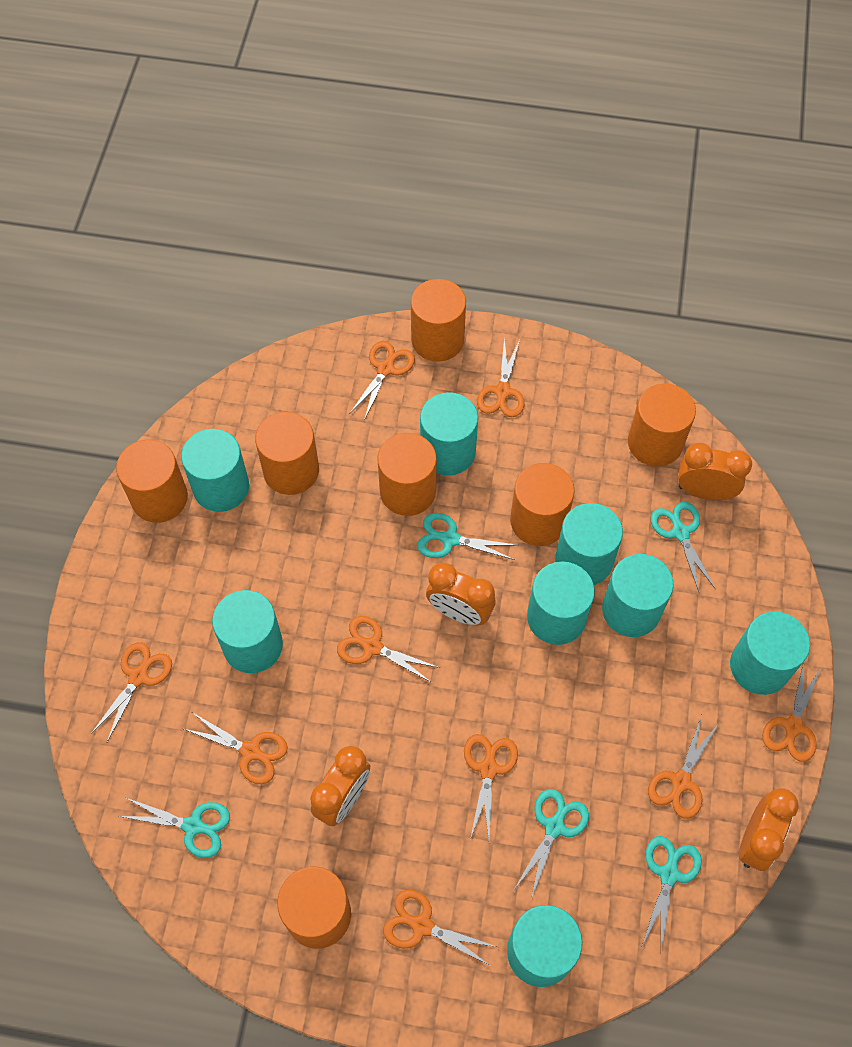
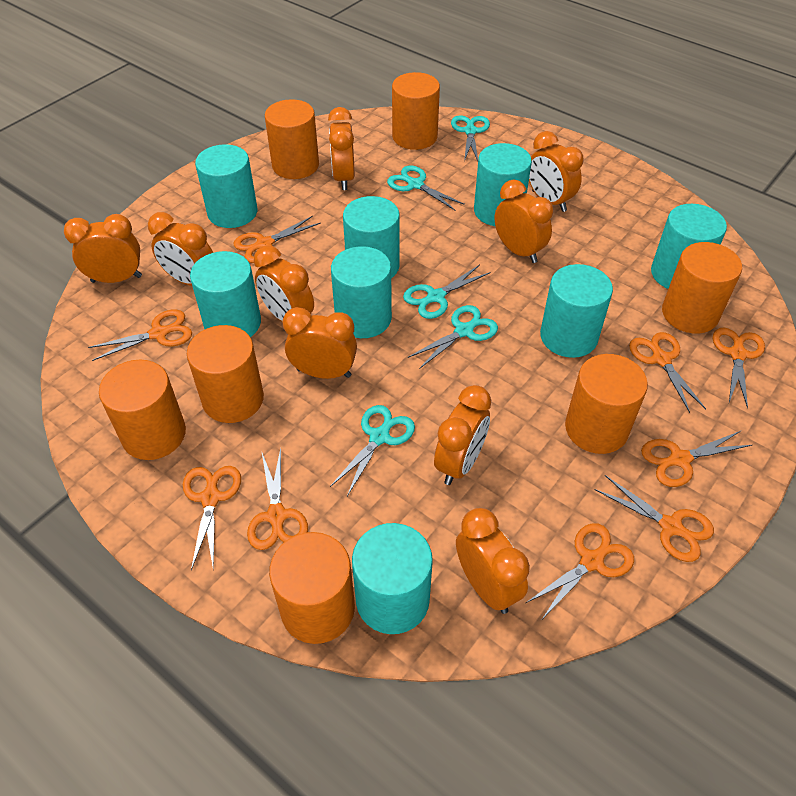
orange clock: 4 -> 9

